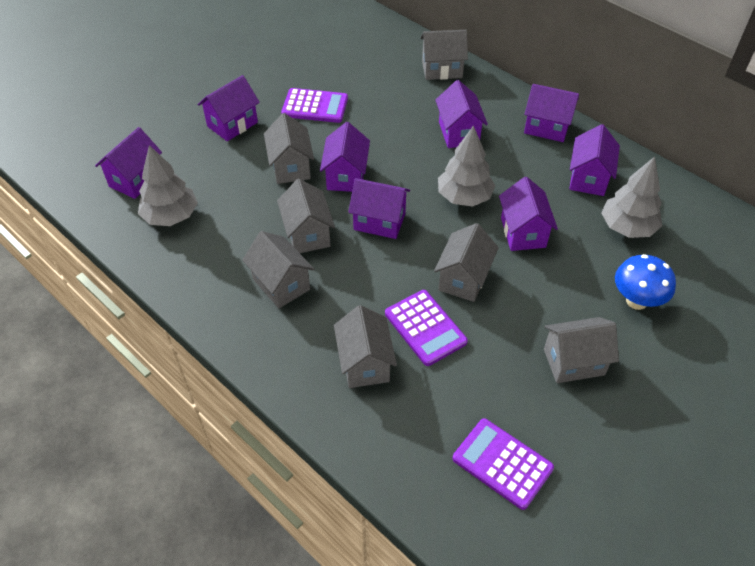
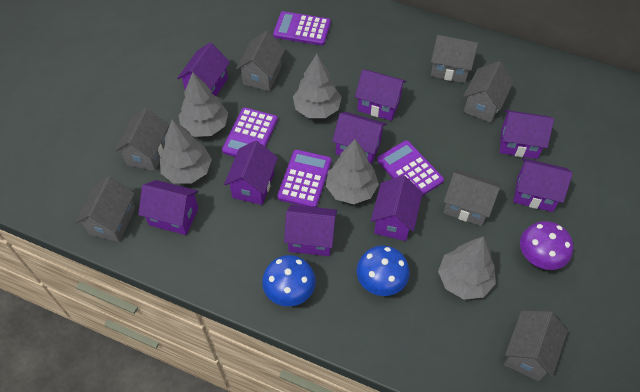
blue mushroom: 1 -> 2
grey tree: 3 -> 5
purple calculator: 3 -> 4
purple house: 8 -> 9
purple mushroom: 0 -> 1

